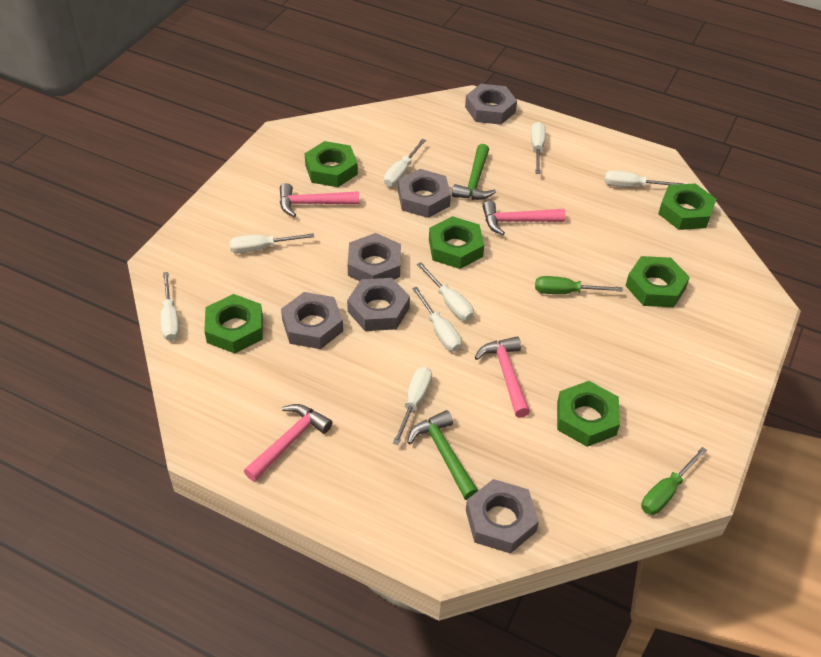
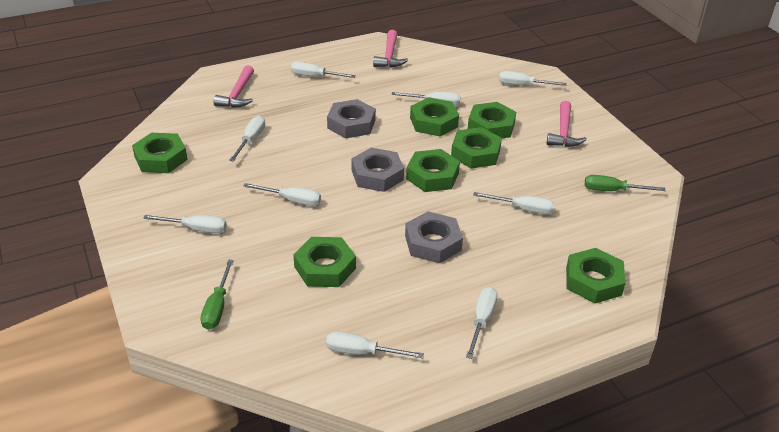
green hammer: 2 -> 0
green nut: 6 -> 7
grey nut: 6 -> 3
pink hammer: 4 -> 3
white screwdriver: 8 -> 9

